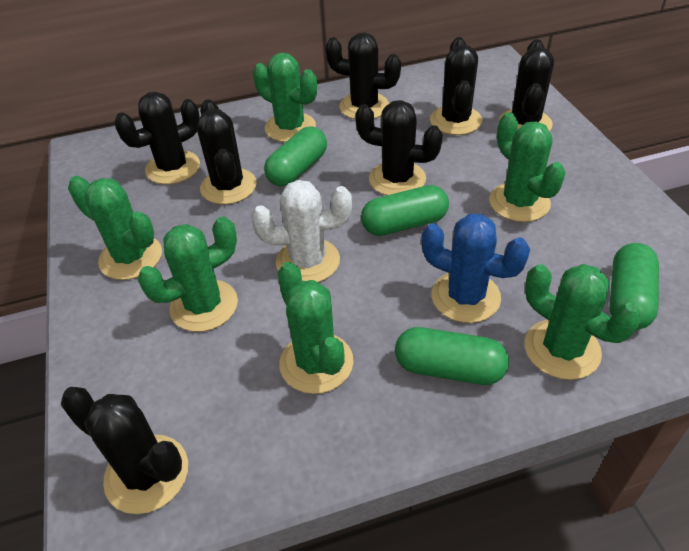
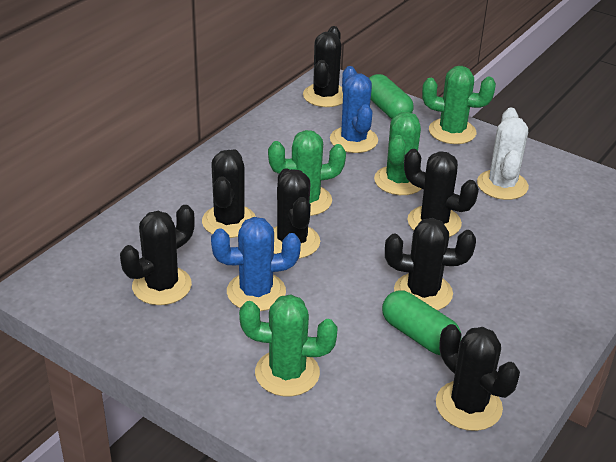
blue cactus: 1 -> 2
green cactus: 6 -> 4
green capsule: 4 -> 2

